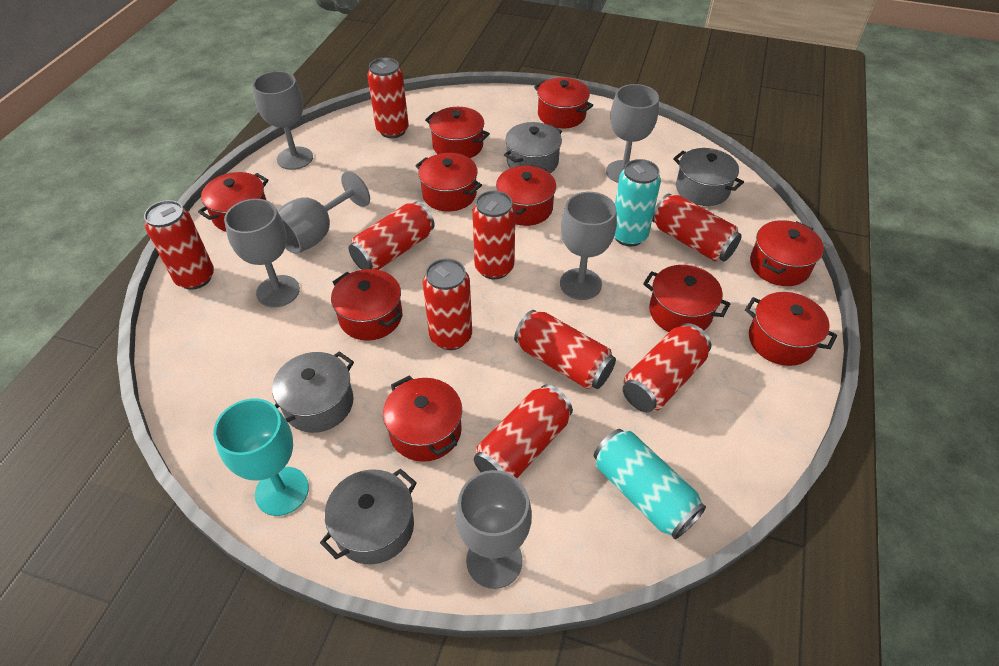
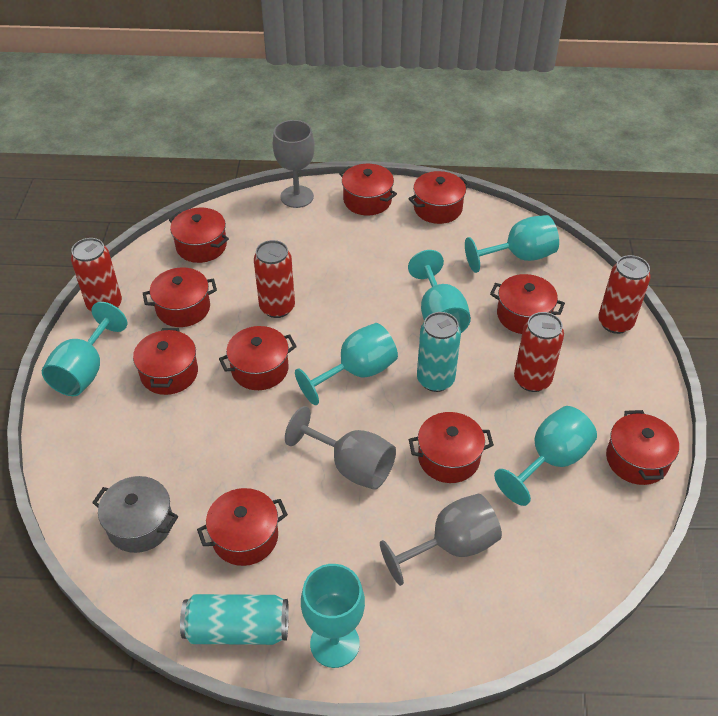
grey goblet: 6 -> 3
grey pot: 4 -> 1
red can: 9 -> 4
turquoise goblet: 1 -> 6

